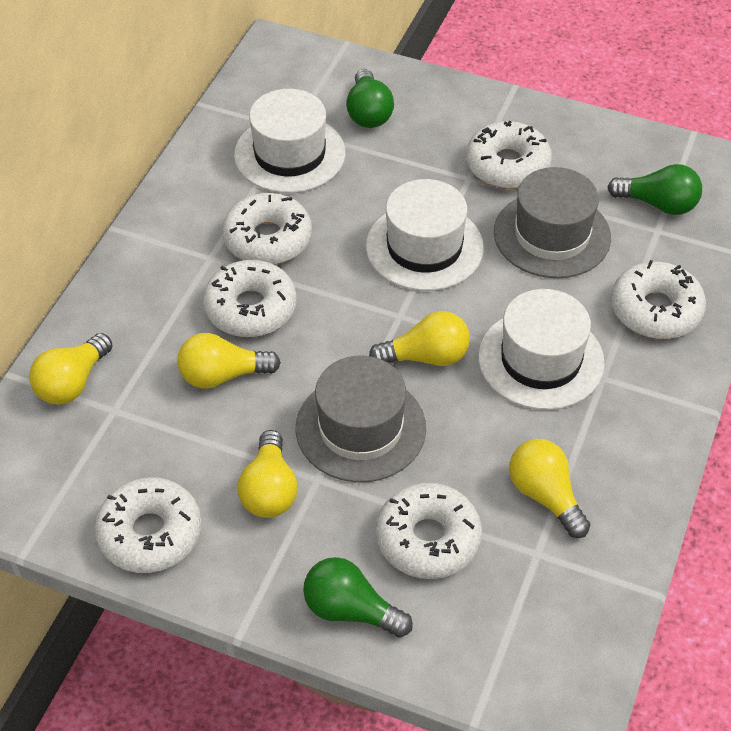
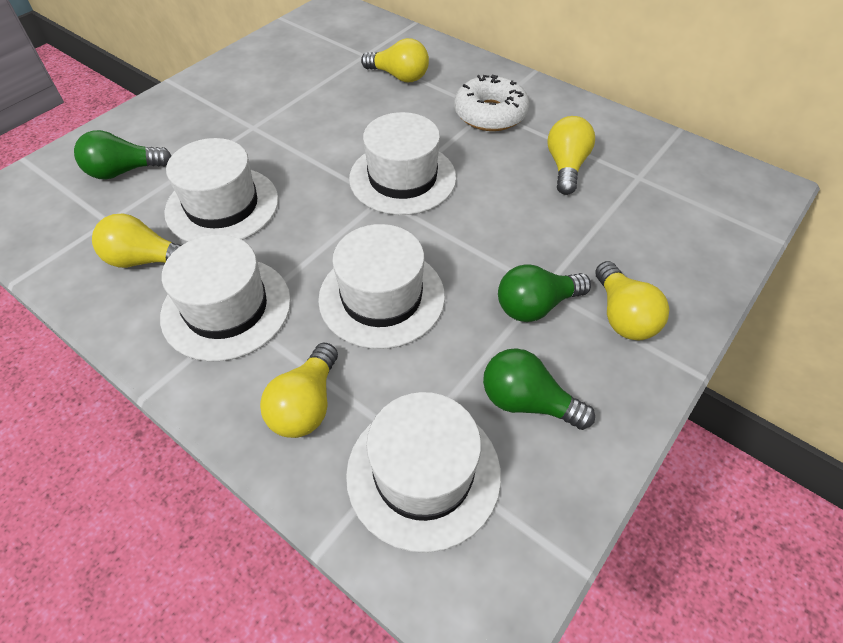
grey hat: 2 -> 0
white donut: 6 -> 1
white hat: 3 -> 5

